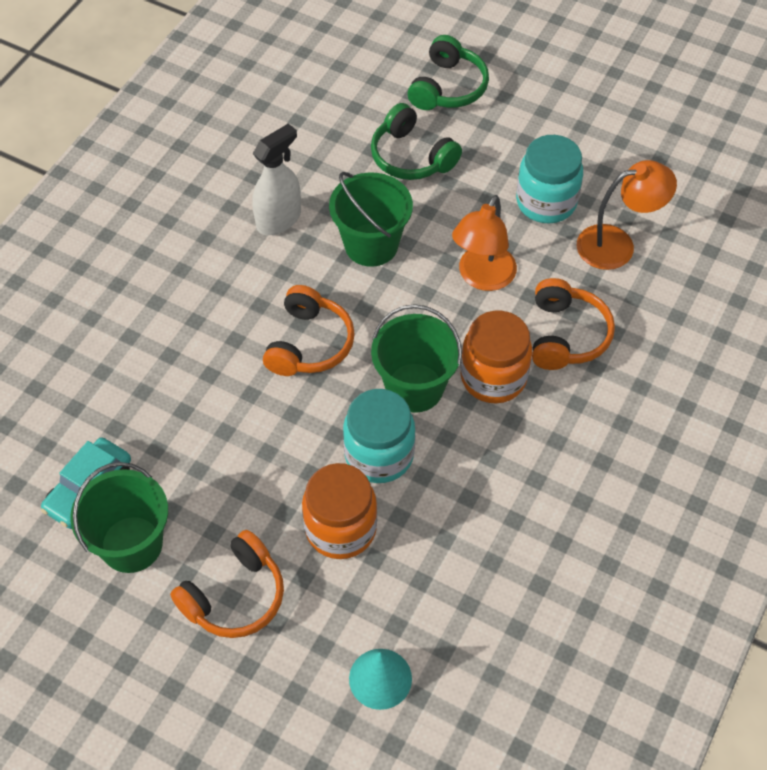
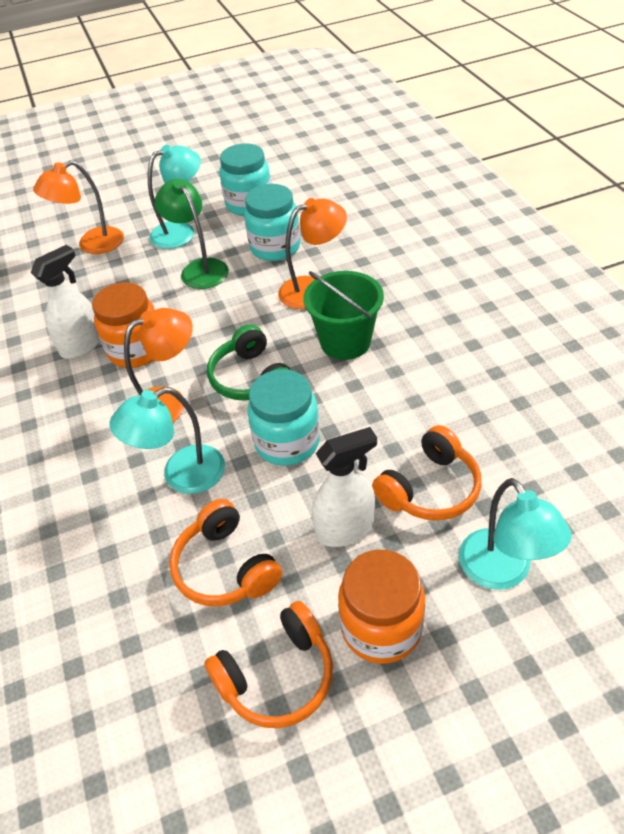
green bucket: 3 -> 1
green headphones: 2 -> 1
green lamp: 0 -> 1
orange lamp: 2 -> 3
turquoise car: 1 -> 0
turquoise cone: 1 -> 0
turquoise jar: 2 -> 3
turquoise lamp: 0 -> 3
white spray bottle: 1 -> 2

